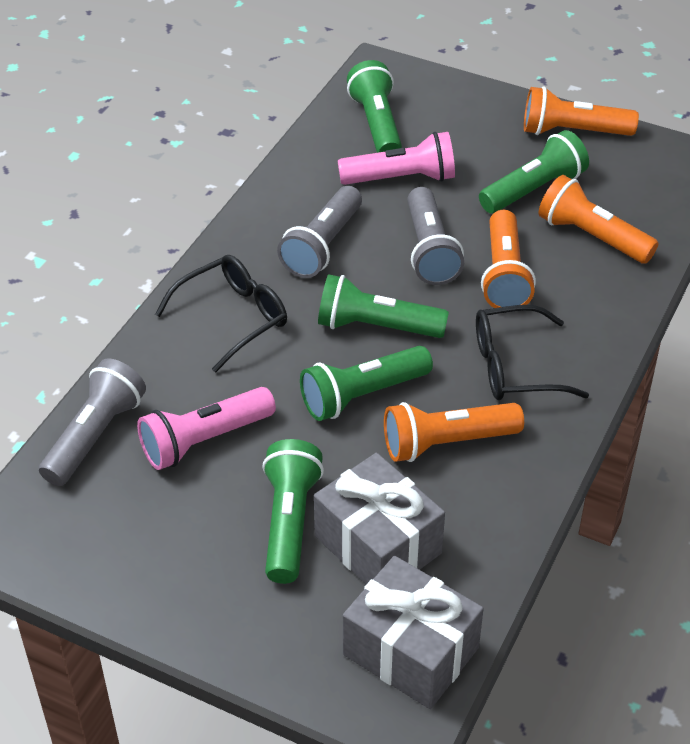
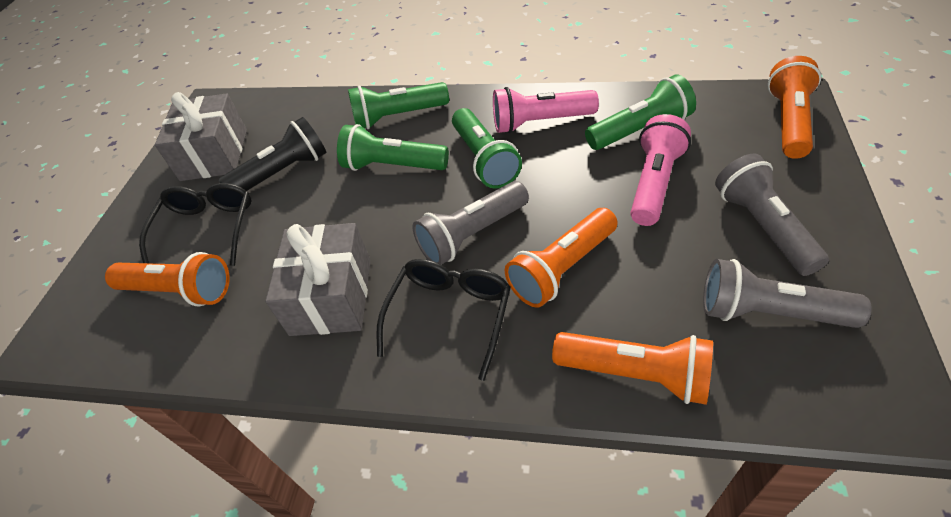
black flashlight: 0 -> 1
green flashlight: 5 -> 4

